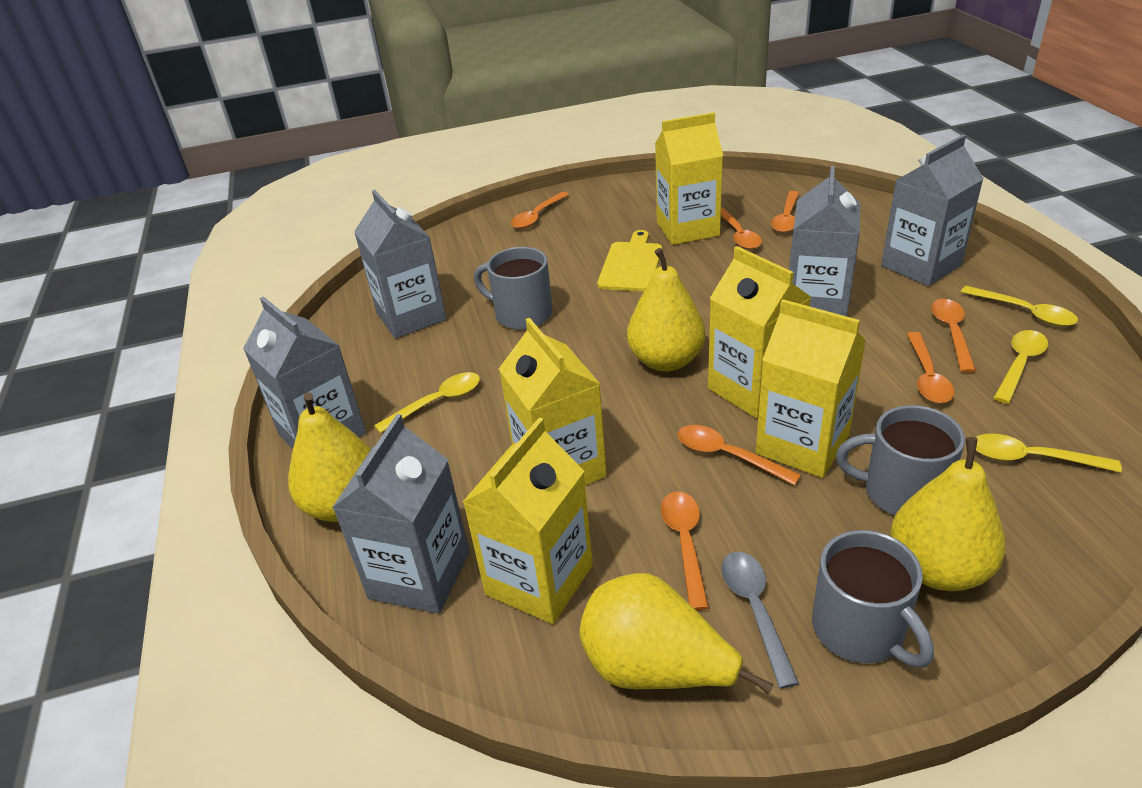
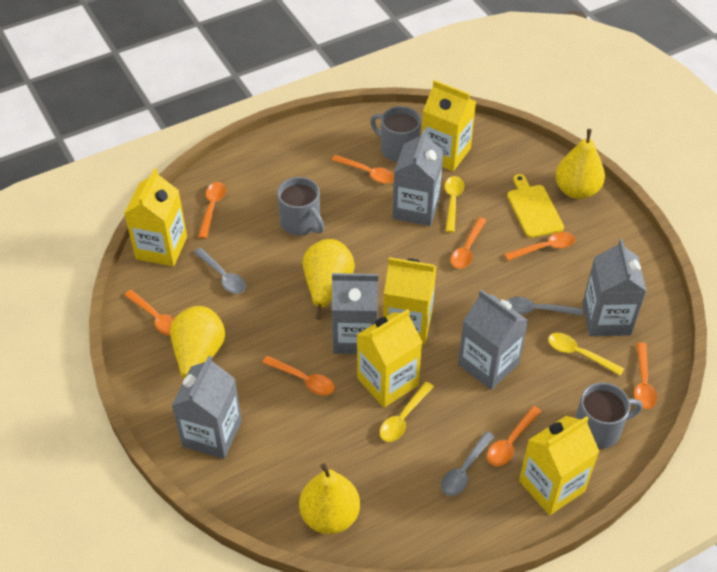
grey spoon: 1 -> 3
orange spoon: 7 -> 8
yellow spoon: 4 -> 3

